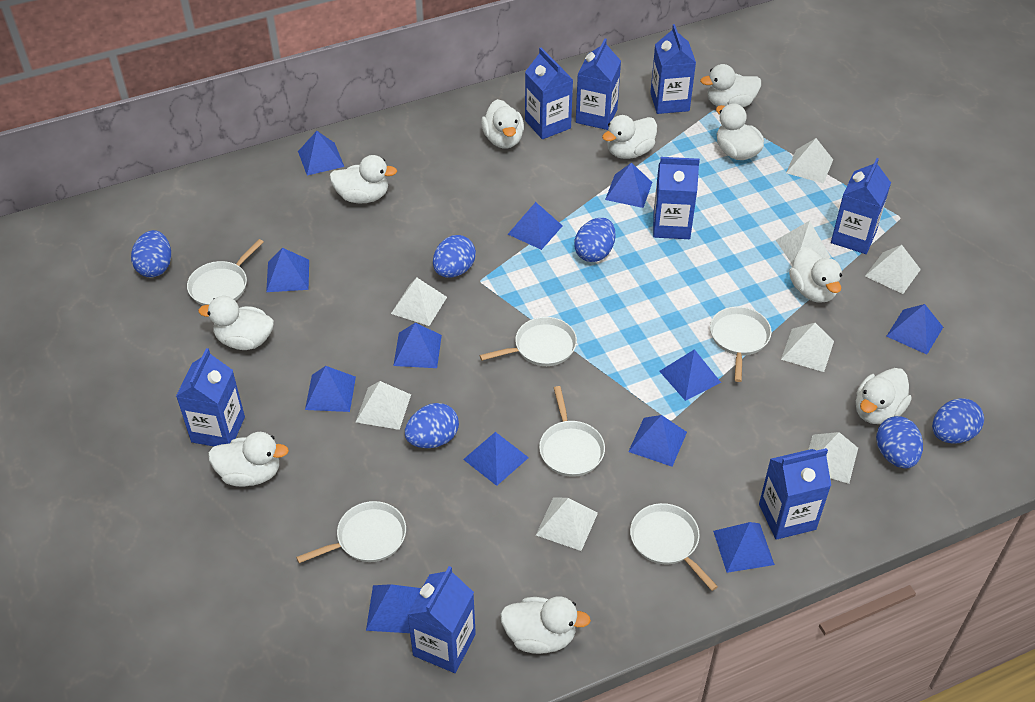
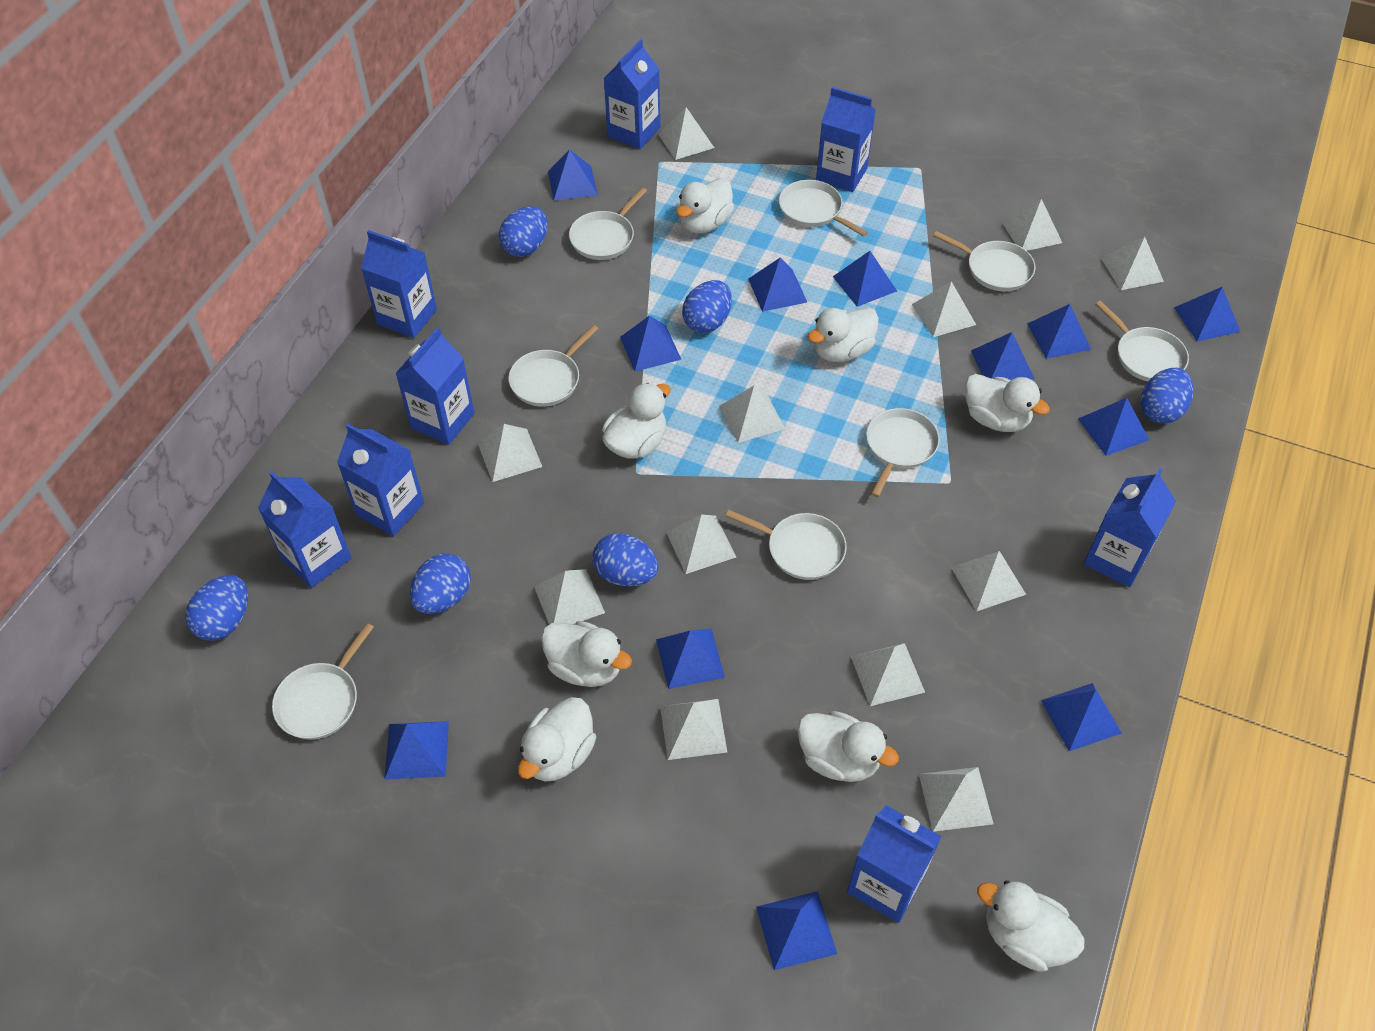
white duck: 10 -> 8
white pan: 6 -> 8
white pyramid: 8 -> 12

